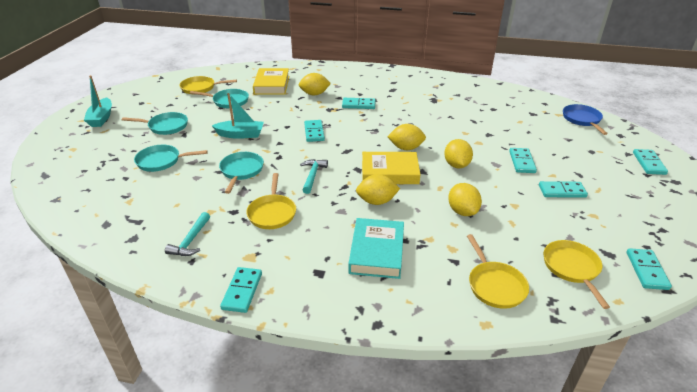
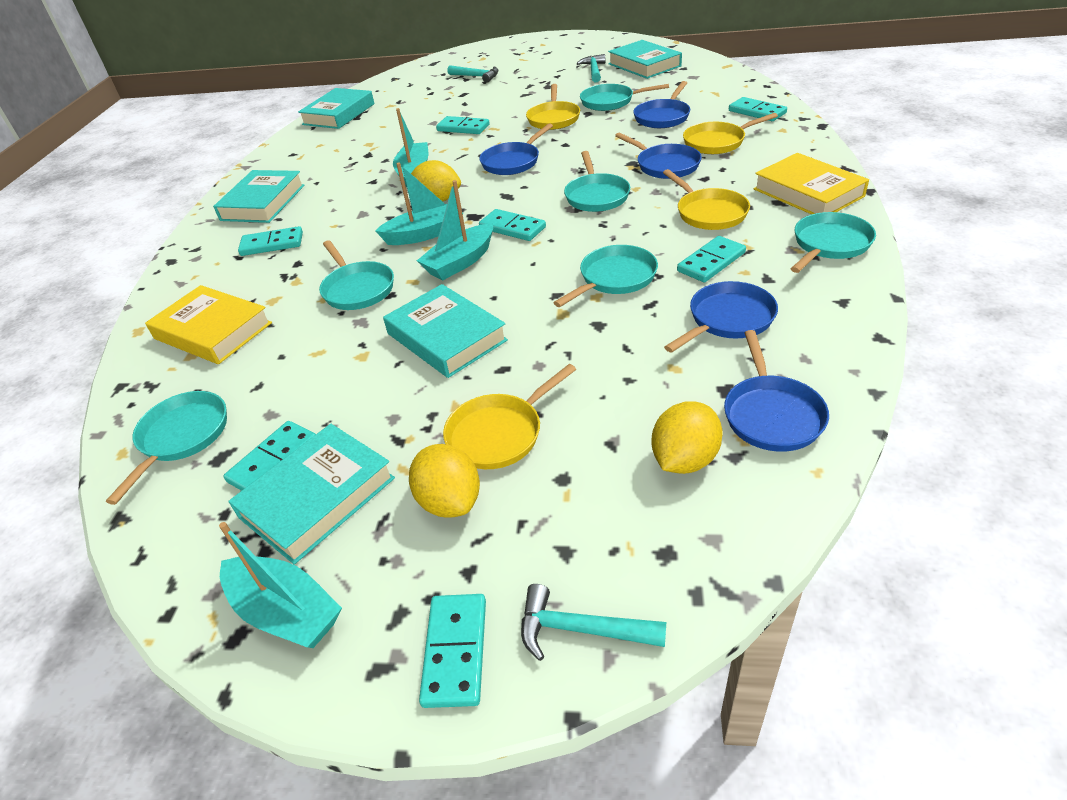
blue pan: 1 -> 5
turquoise boat: 2 -> 4
turquoise book: 1 -> 5
turquoise hammer: 2 -> 3
turquoise pan: 4 -> 6
yellow lemon: 5 -> 3

